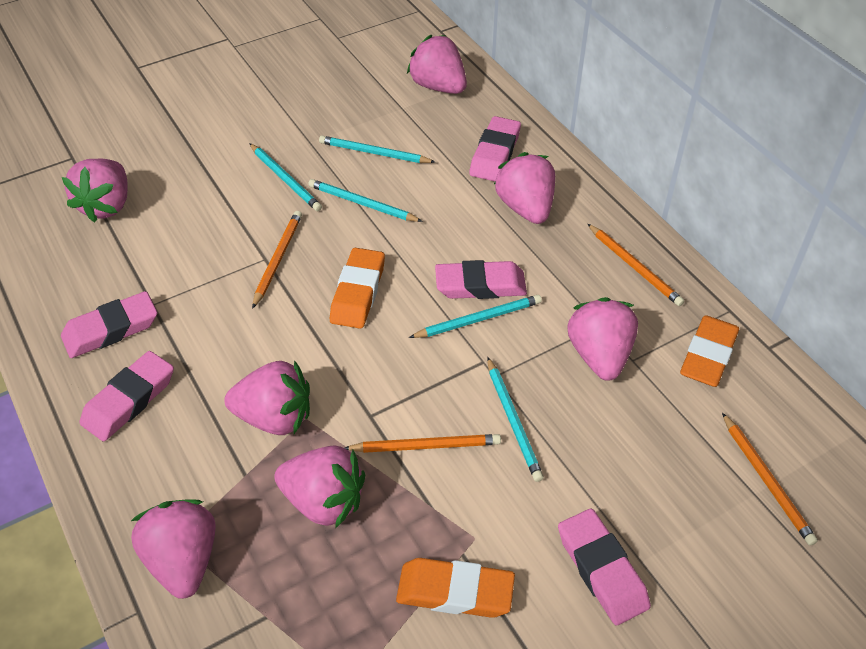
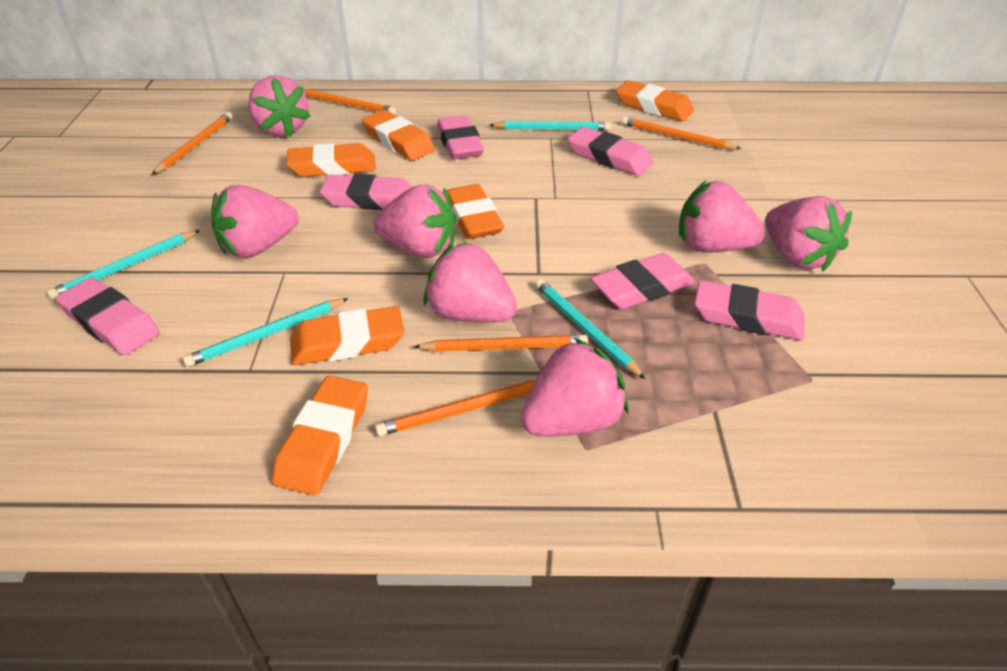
orange eraser: 3 -> 6
orange pencil: 4 -> 5
pink eraser: 5 -> 6
turquoise pencil: 5 -> 4

